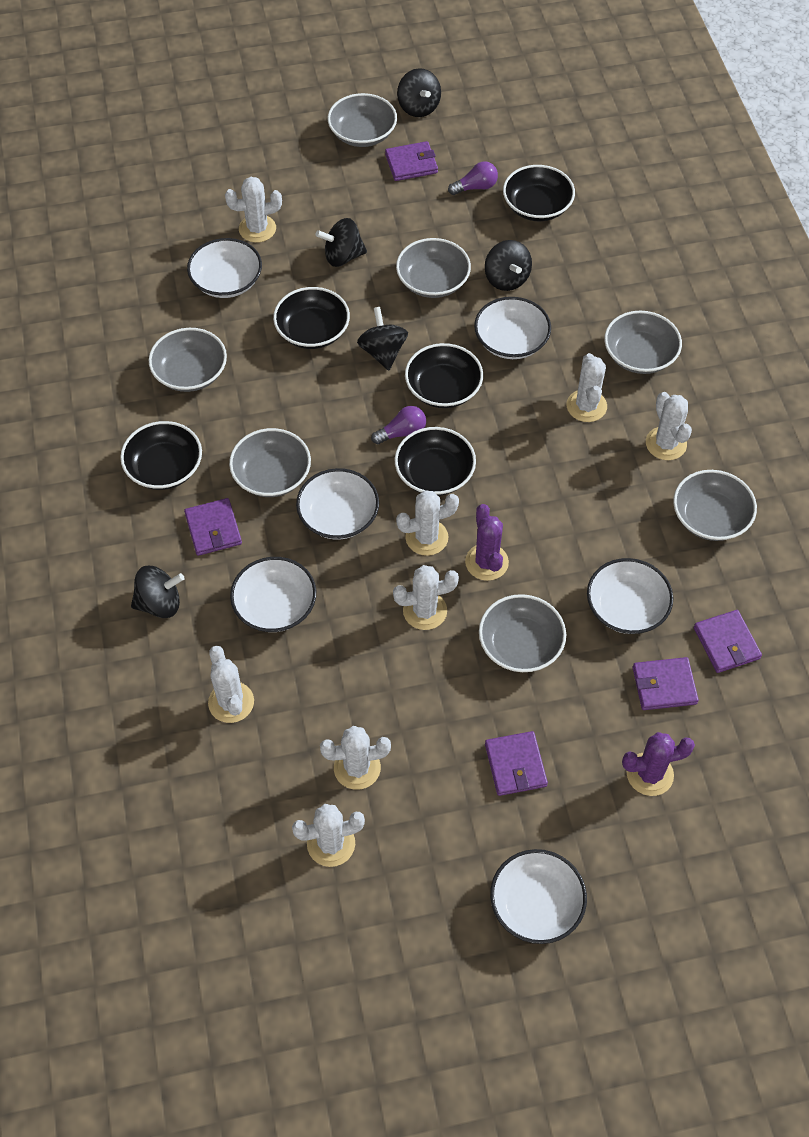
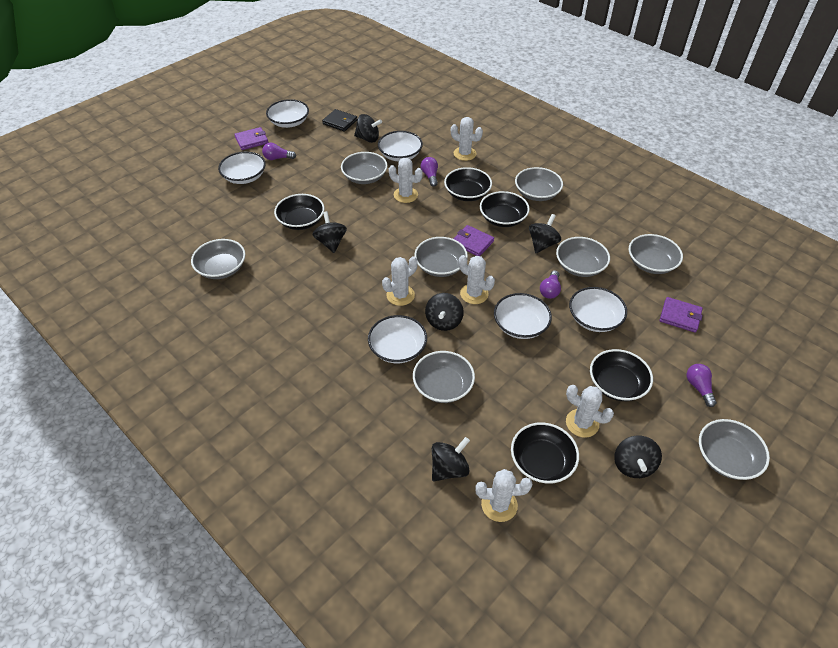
black spinning top: 5 -> 6
black wallet: 0 -> 1
grey bowl: 7 -> 8
purple cactus: 2 -> 0
purple light bulb: 2 -> 4
purple wallet: 5 -> 3
white cactus: 8 -> 6

